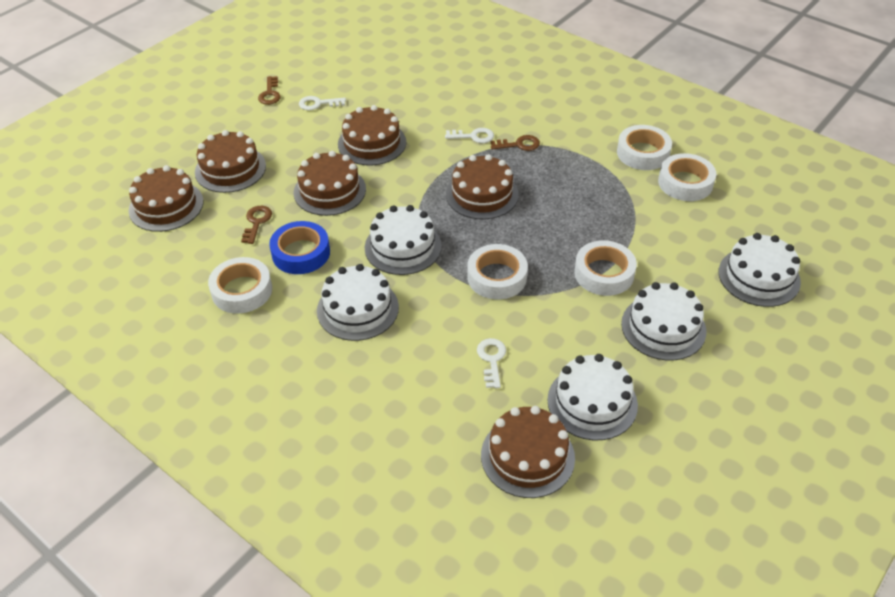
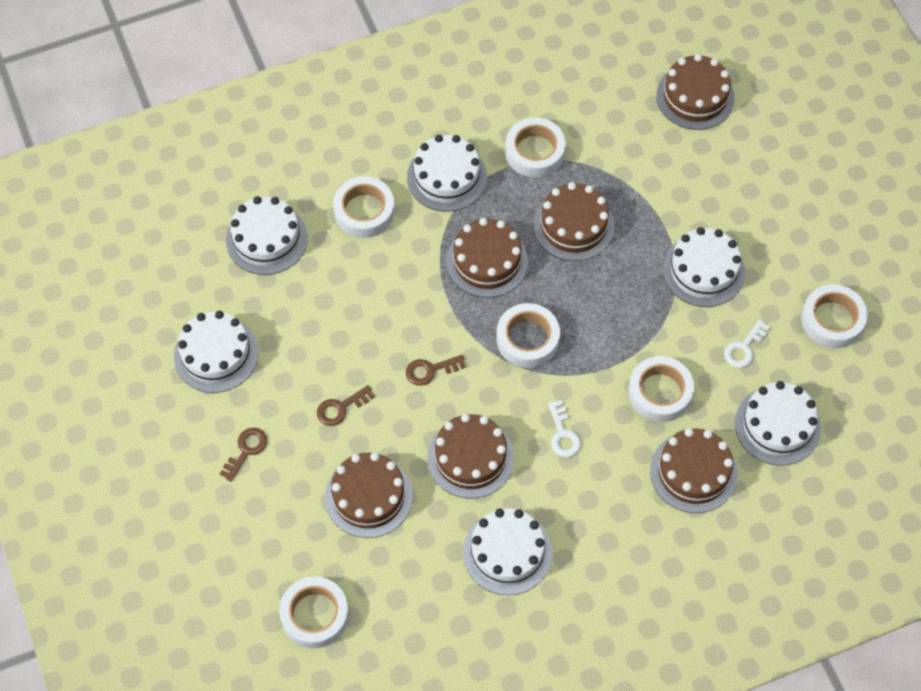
blue tape: 1 -> 0
white cake: 5 -> 6
white key: 3 -> 2
white tape: 5 -> 6

